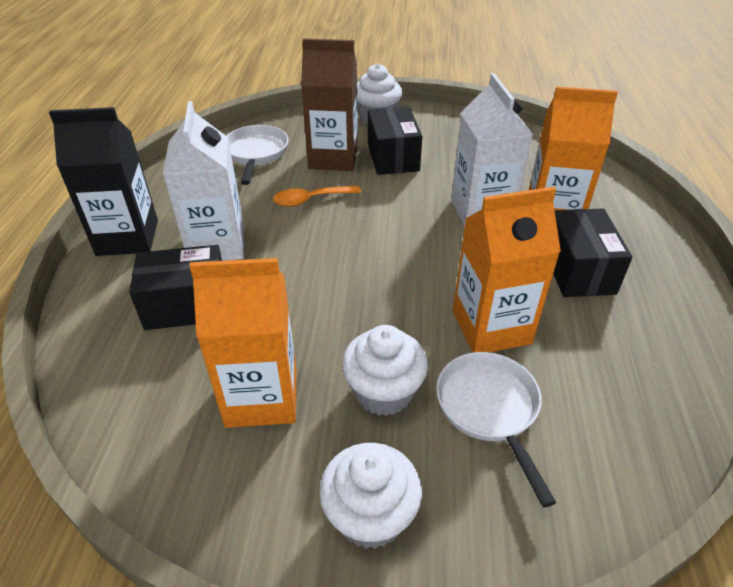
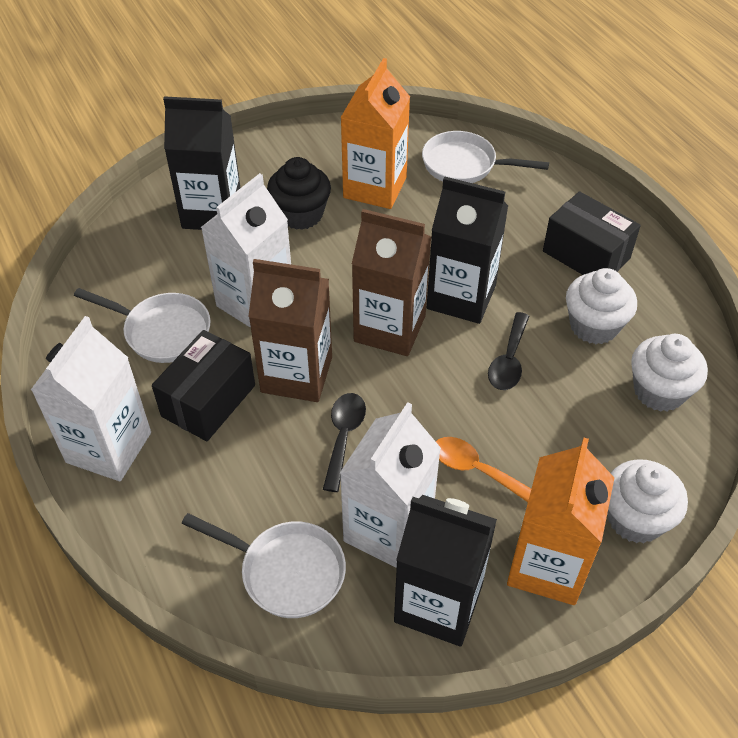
black box: 3 -> 2
black carton: 1 -> 3
black cupcake: 0 -> 1
black spoon: 0 -> 2
brown carton: 1 -> 2
orange carton: 3 -> 2
white carton: 2 -> 3
white pan: 2 -> 3

